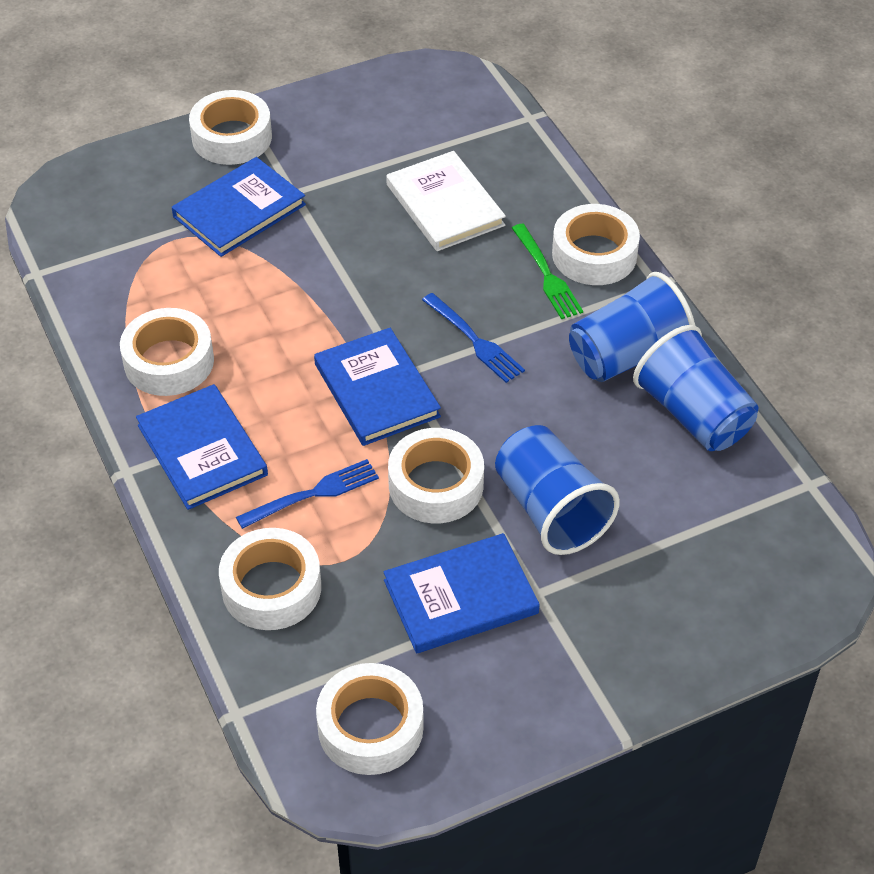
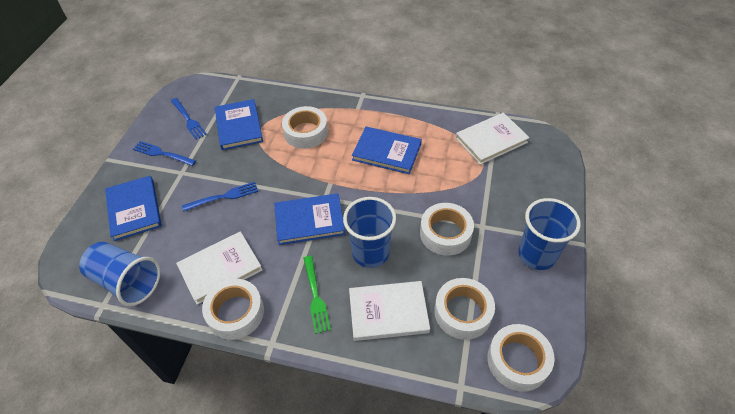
blue fork: 2 -> 3
white book: 1 -> 3
white tape: 6 -> 5

